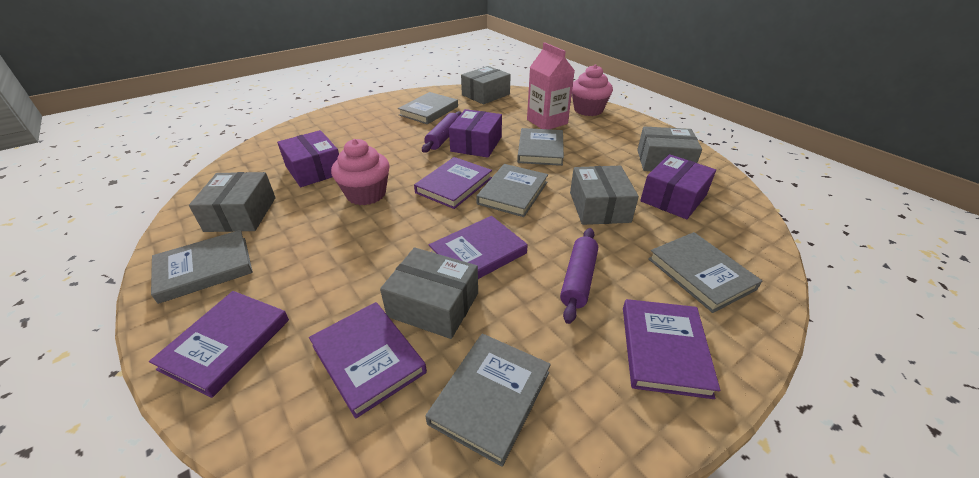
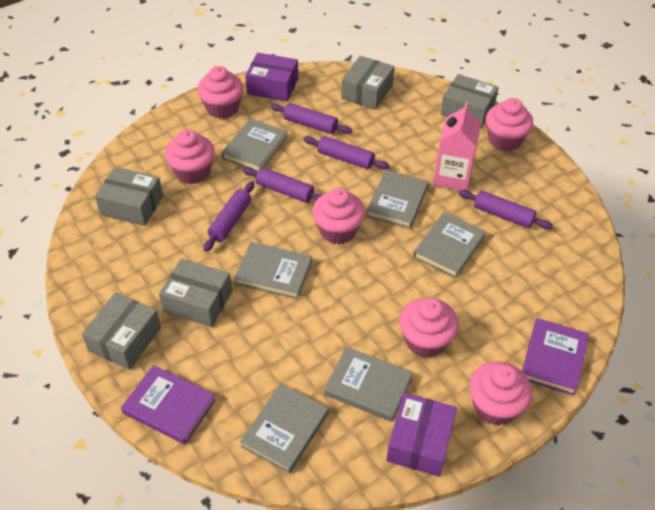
pink cupcake: 2 -> 6
purple book: 5 -> 2
purple box: 3 -> 2
purple rolling pin: 2 -> 5

